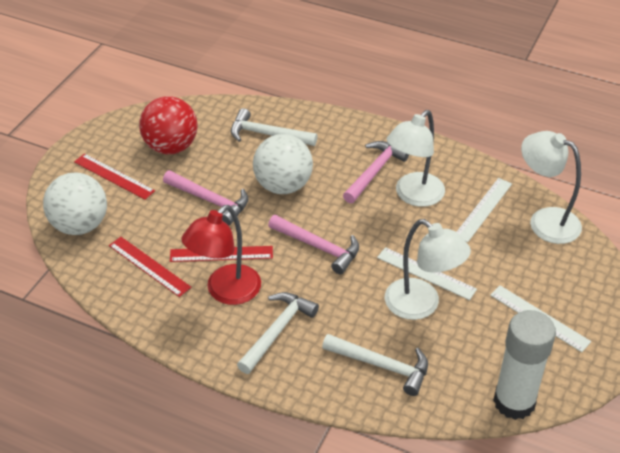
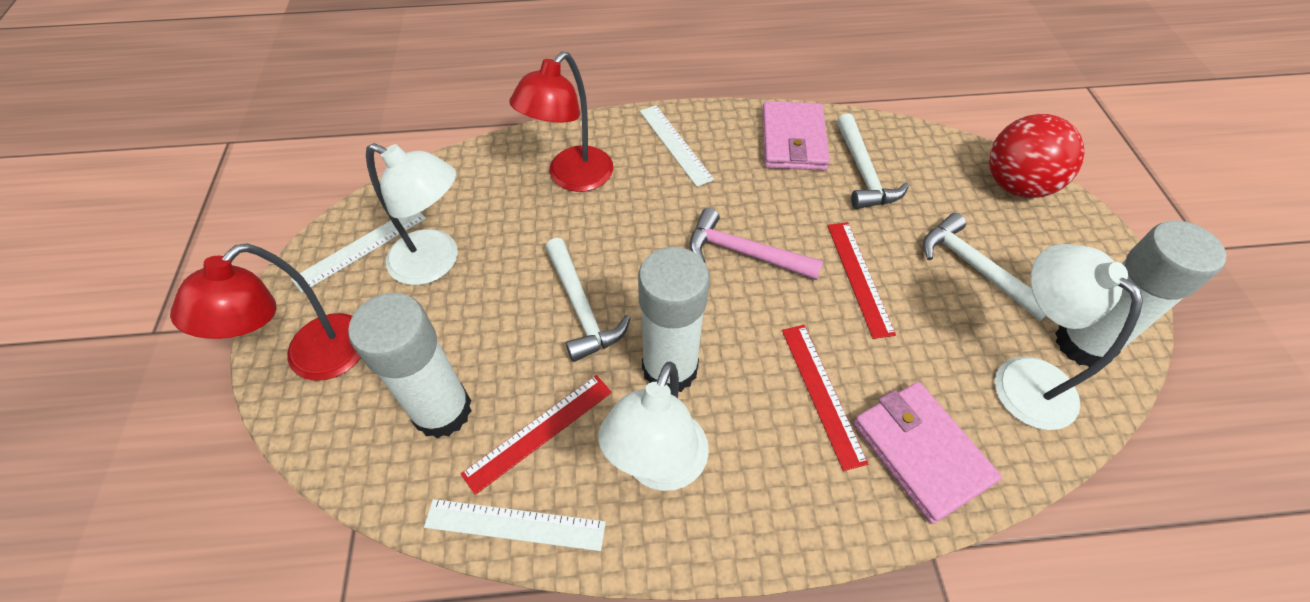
pink hammer: 3 -> 1
pink wallet: 0 -> 2
red lamp: 1 -> 2
white ball: 2 -> 0
white glue stick: 1 -> 3

